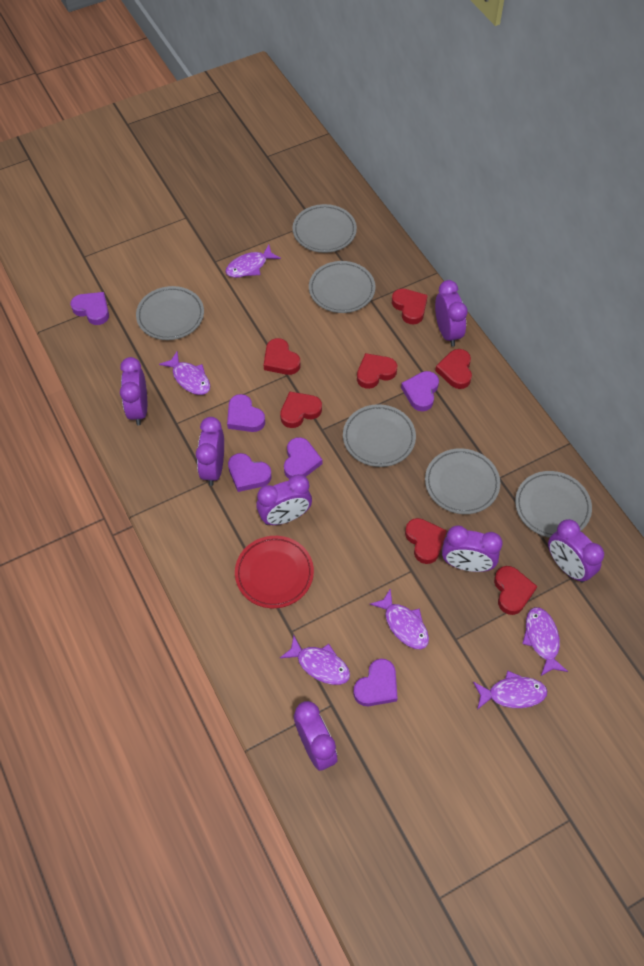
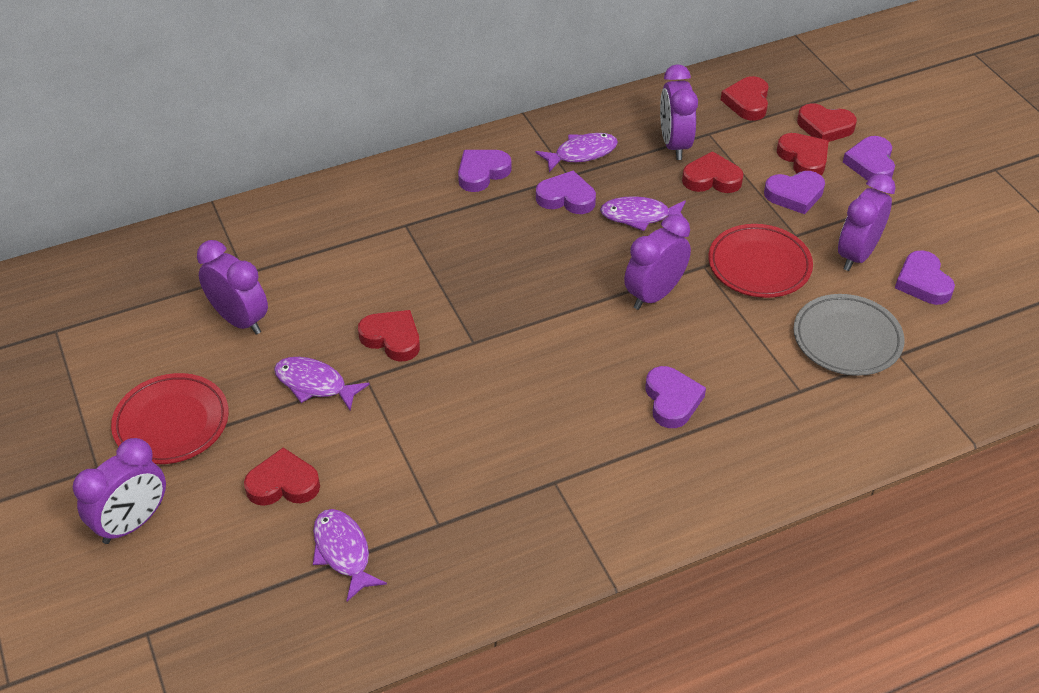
grey plate: 6 -> 1
purple clock: 7 -> 5
purple fish: 6 -> 4
red heart: 7 -> 6
red plate: 1 -> 2

